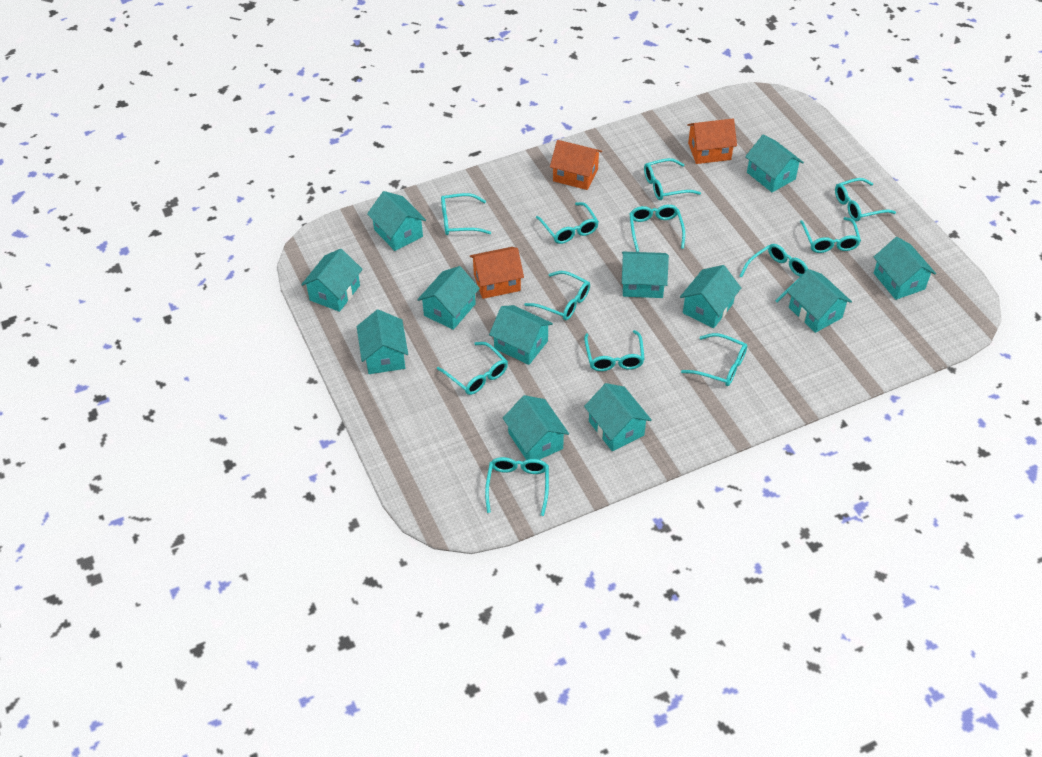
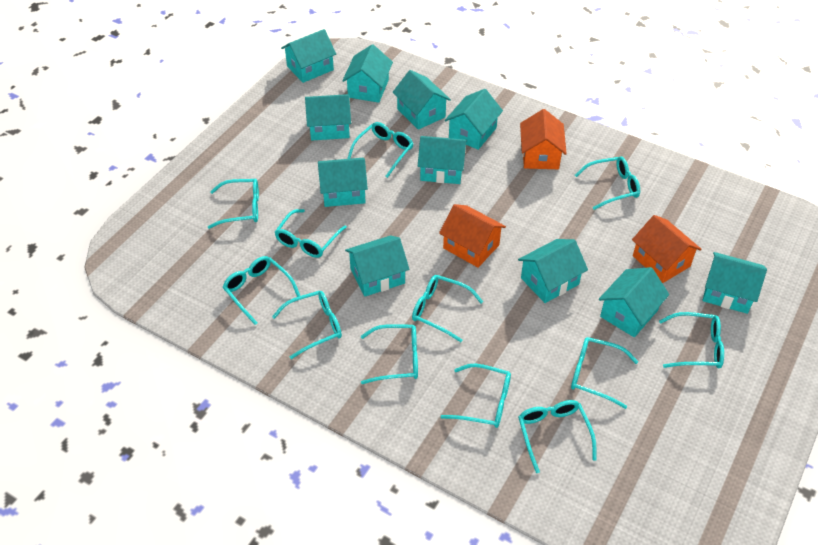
turquoise house: 12 -> 11

